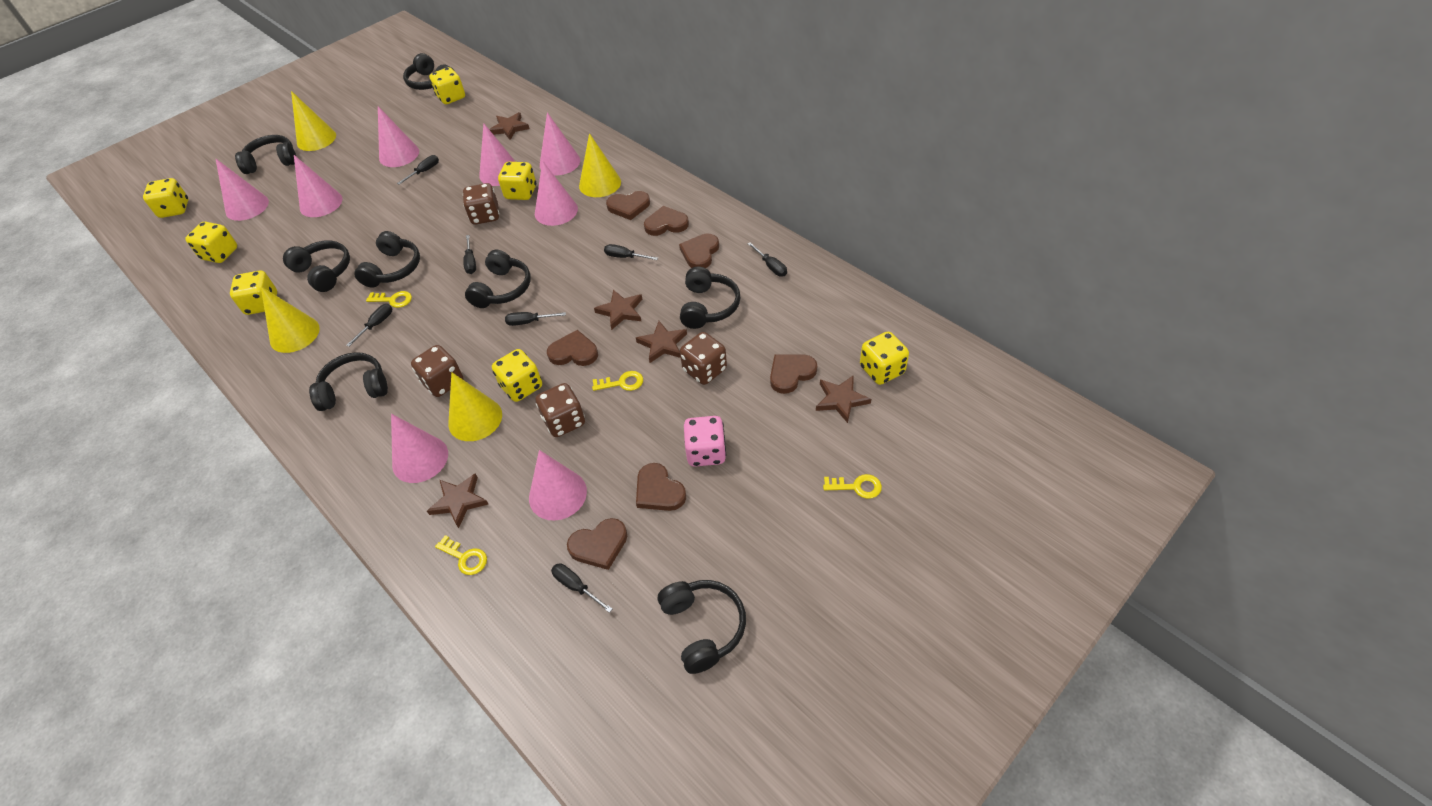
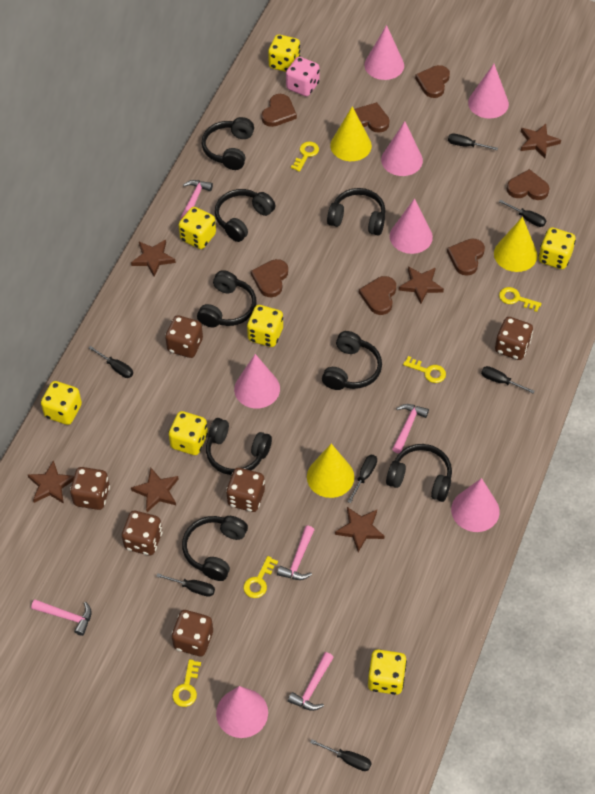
brown dice: 4 -> 6
brown star: 5 -> 6
pink cone: 8 -> 7
pink hammer: 0 -> 5
yellow cone: 4 -> 3
yellow key: 4 -> 5

